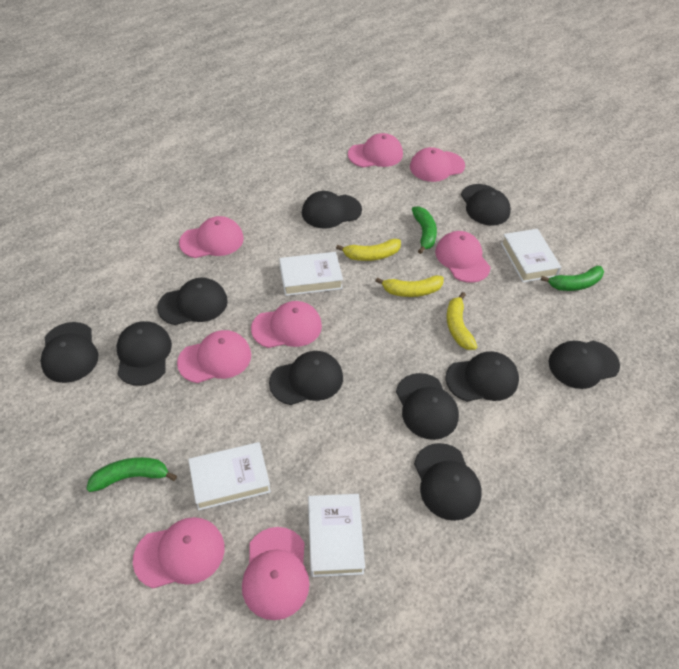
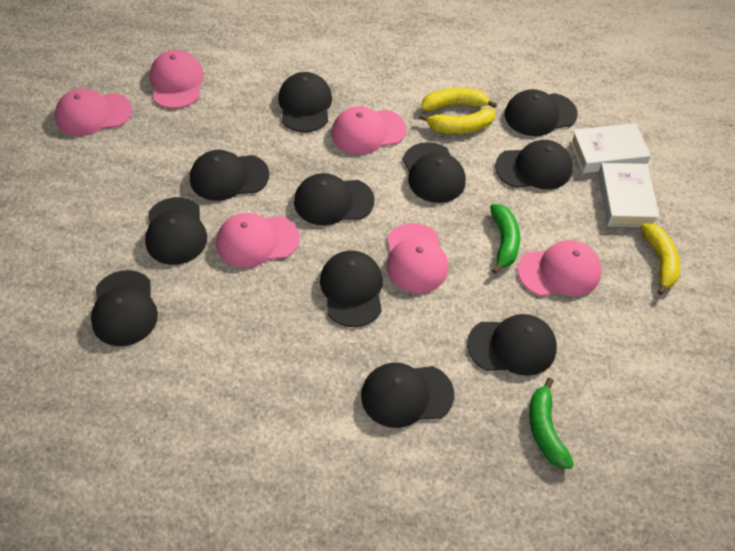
black cap: 10 -> 11
green banana: 3 -> 2
pink cap: 8 -> 6
white book: 4 -> 2

